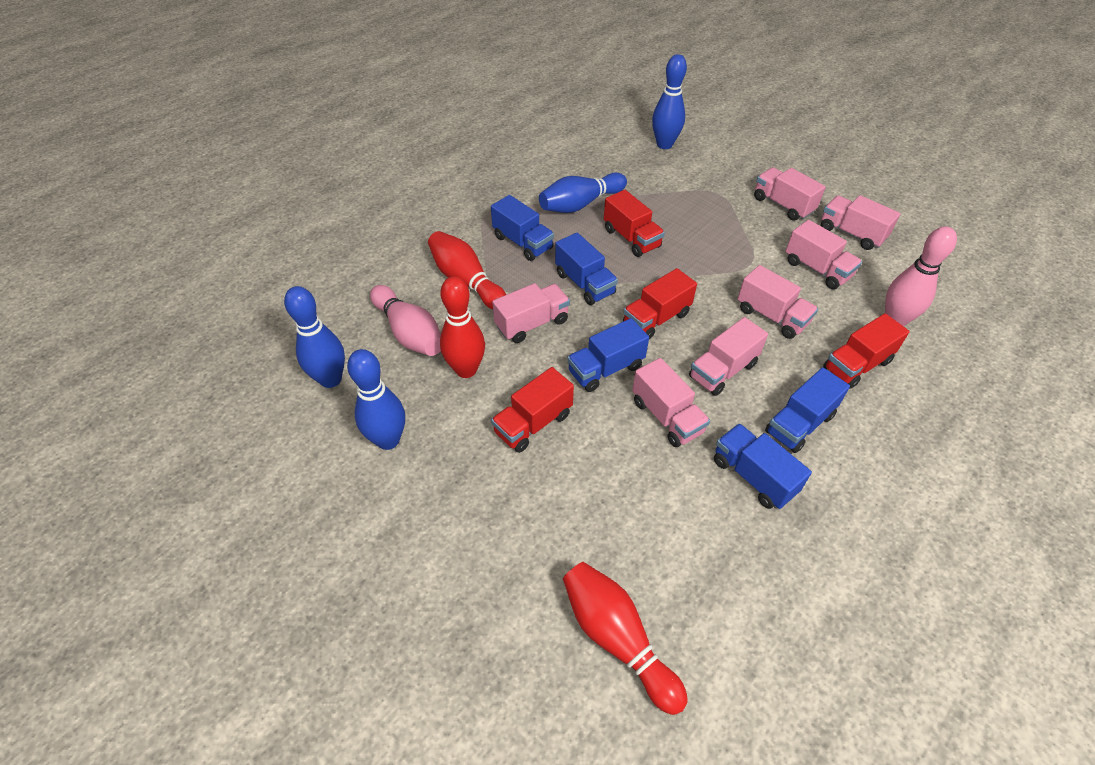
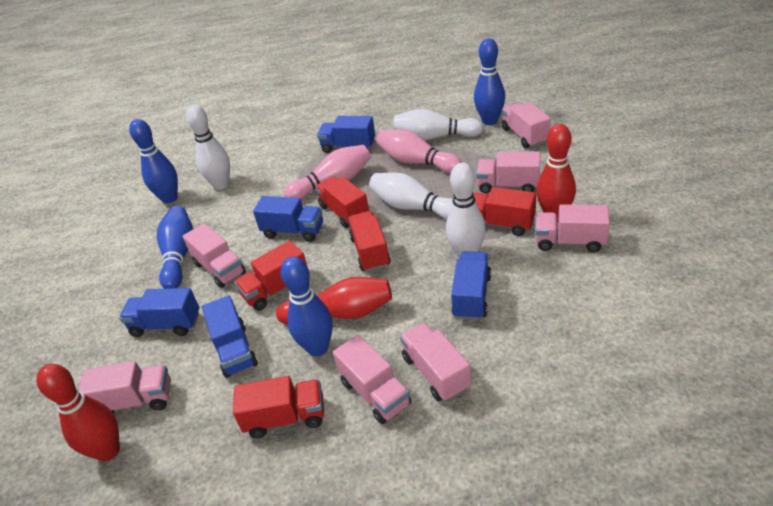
red truck: 4 -> 5
white bowling pin: 0 -> 4

